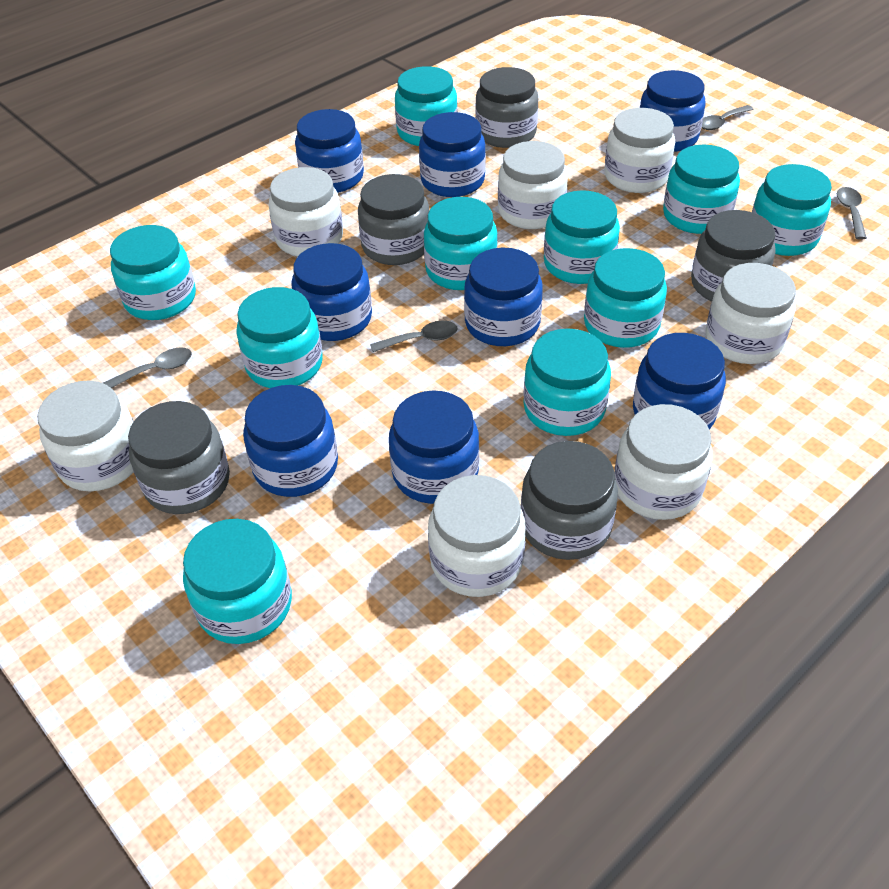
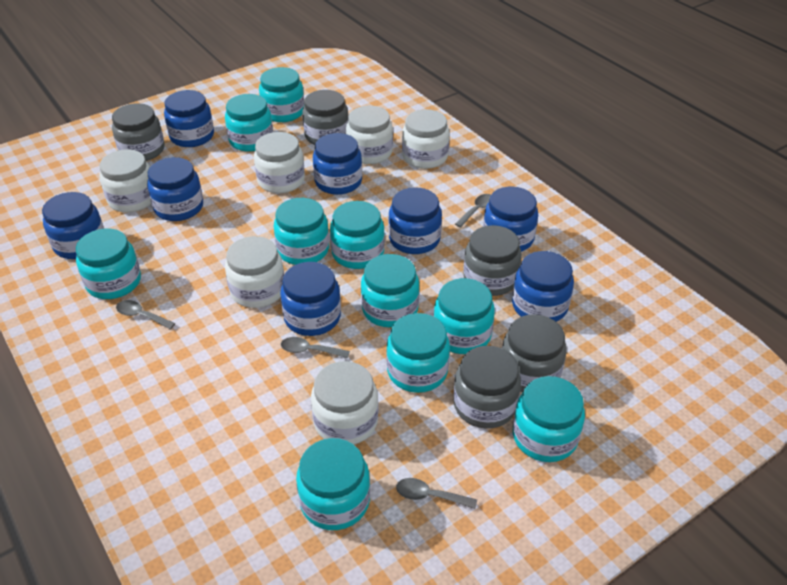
white jar: 7 -> 6

